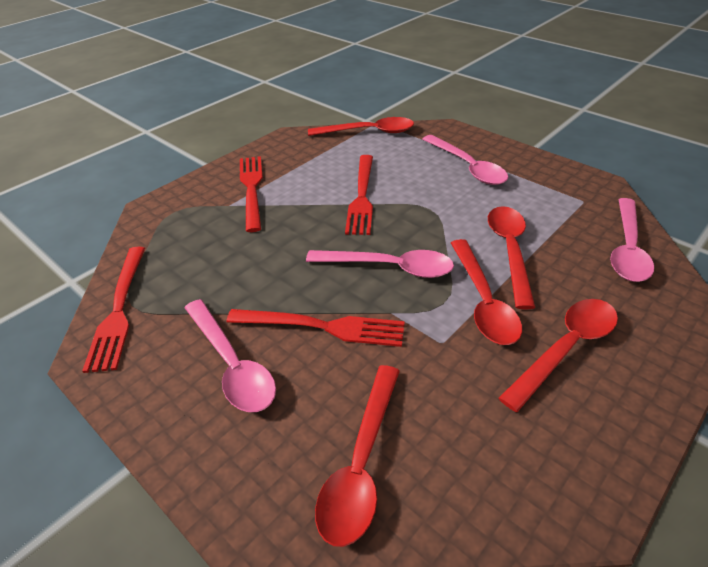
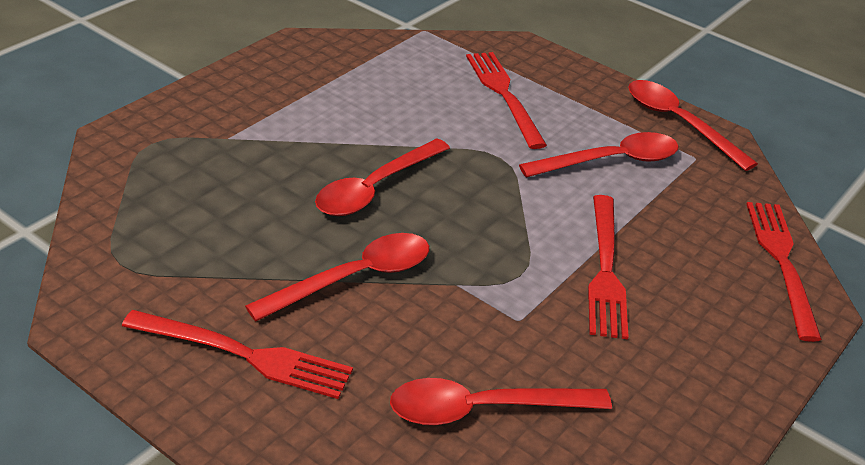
pink spoon: 4 -> 0

